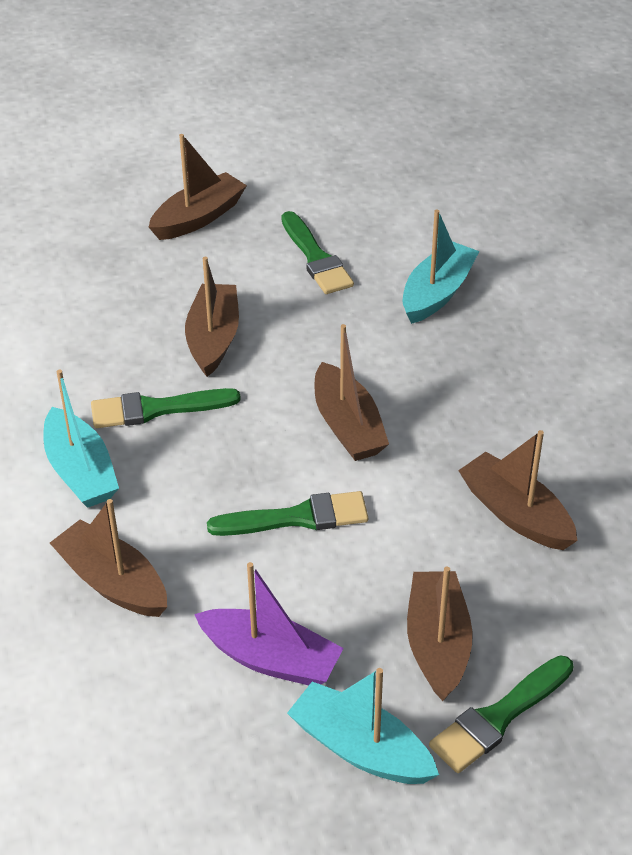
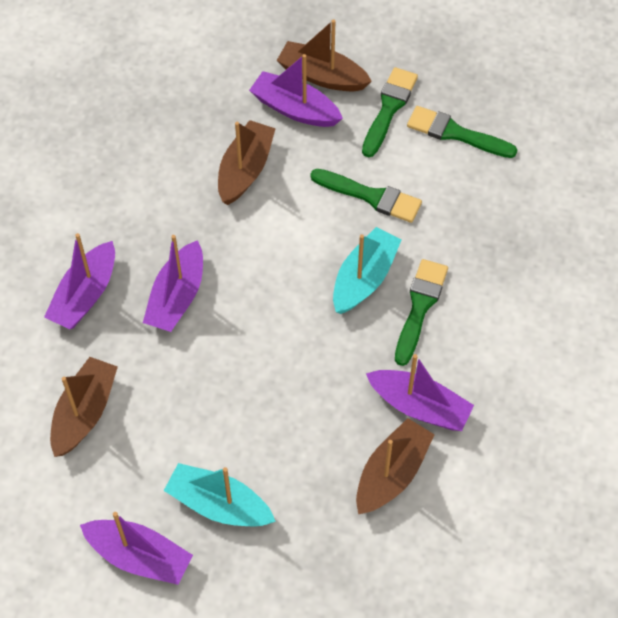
brown boat: 6 -> 4
purple boat: 1 -> 5
turquoise boat: 3 -> 2

